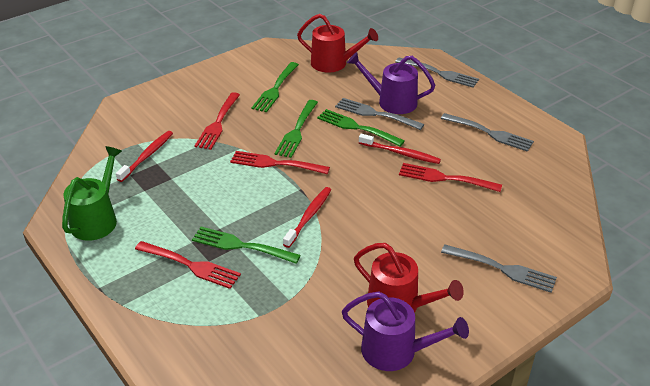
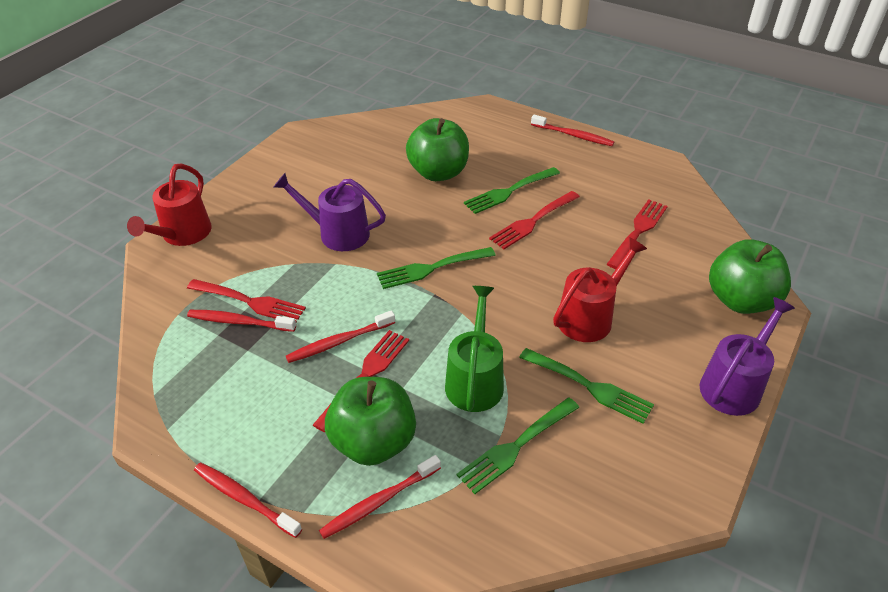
green apple: 0 -> 3
grey fork: 4 -> 0
red toothbrush: 3 -> 5

